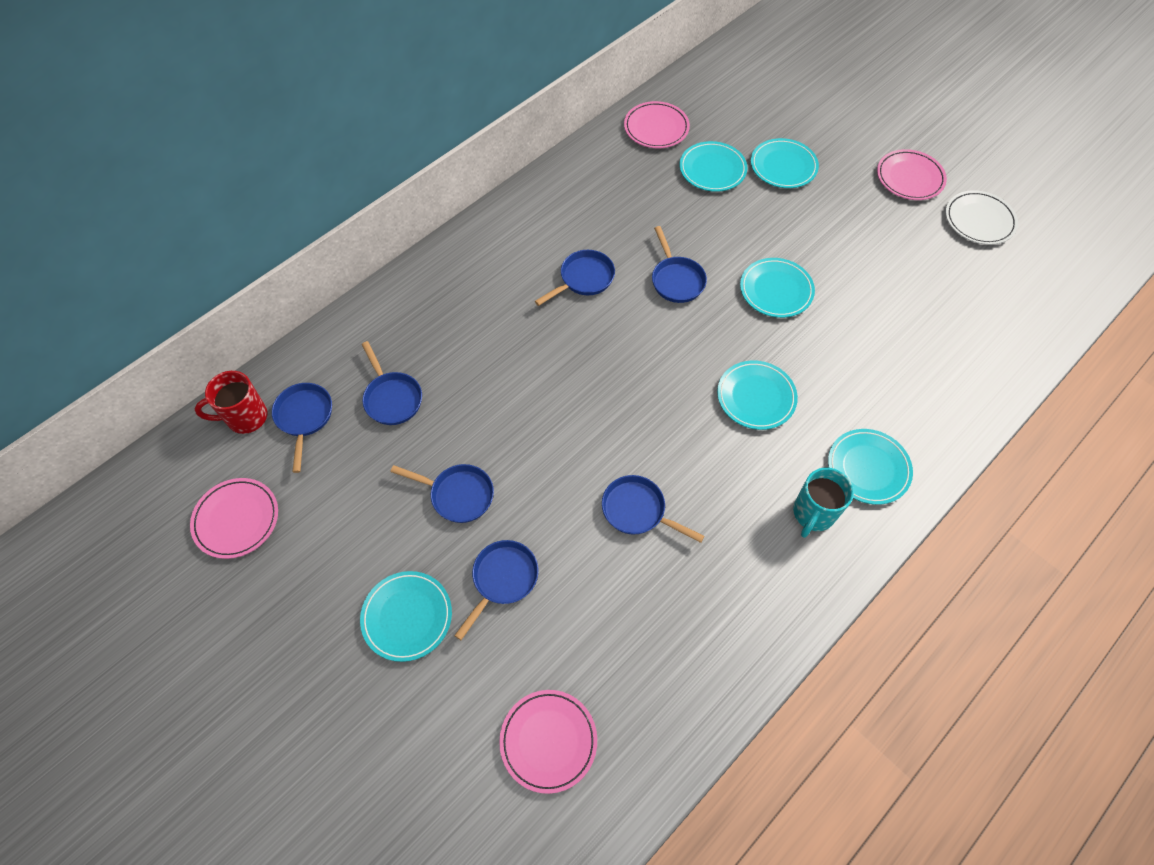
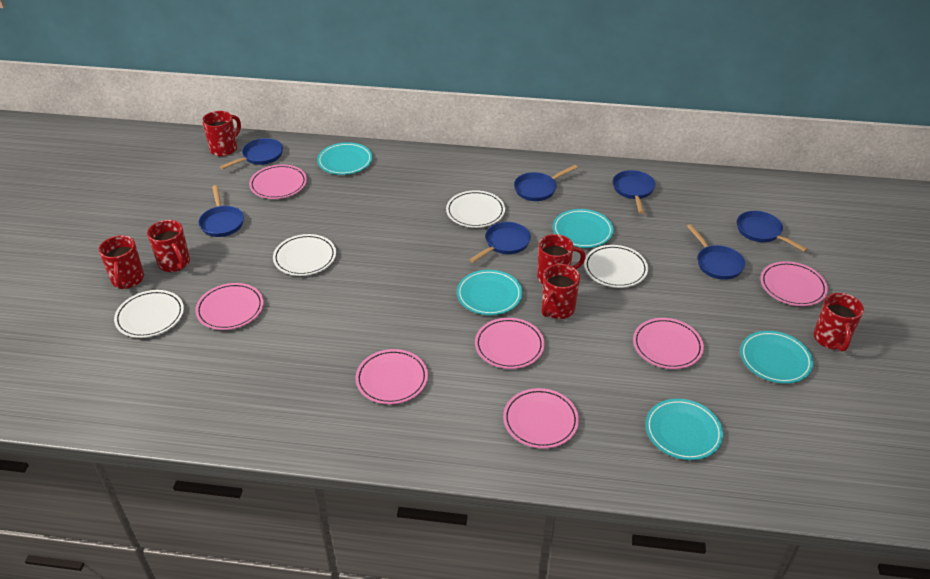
pink plate: 4 -> 7
red mug: 1 -> 6
turquoise mug: 1 -> 0
turquoise plate: 6 -> 5
white plate: 1 -> 4

